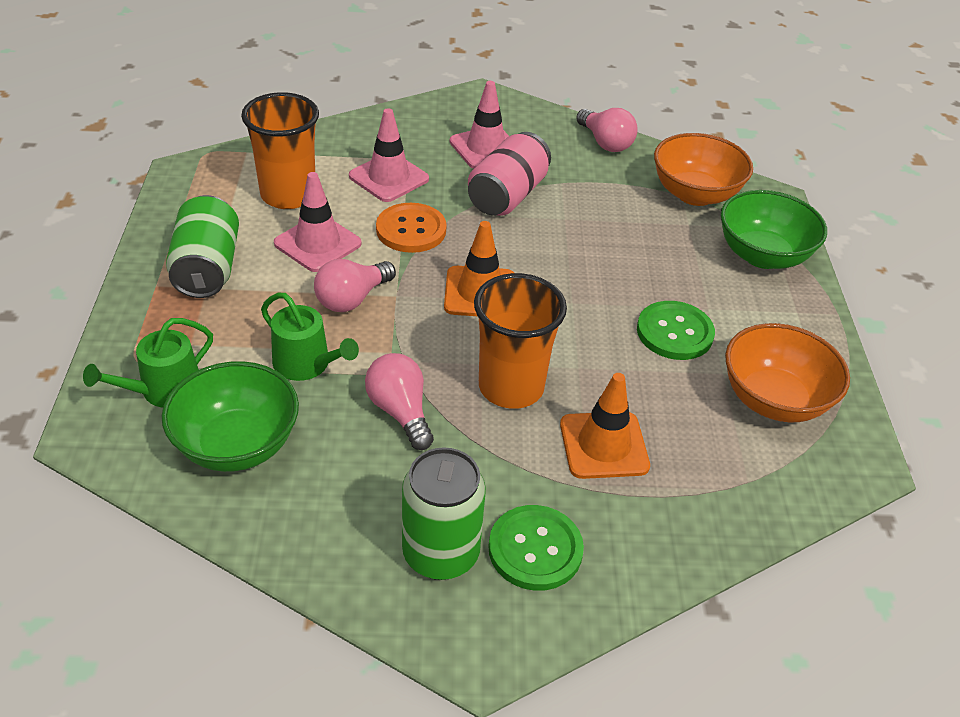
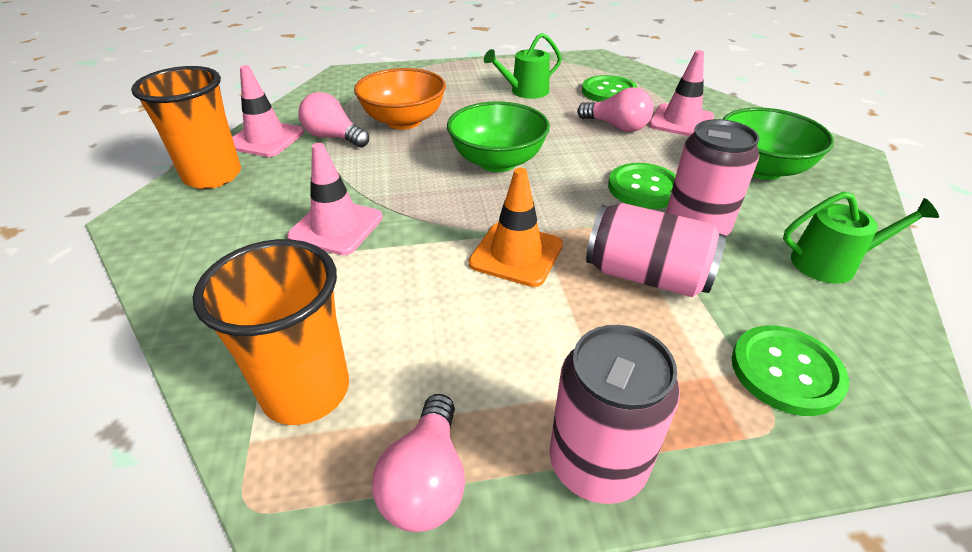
green button: 2 -> 3
green can: 2 -> 0
orange bowl: 2 -> 1
orange button: 1 -> 0
orange traffic cone: 2 -> 1
pink can: 1 -> 3

